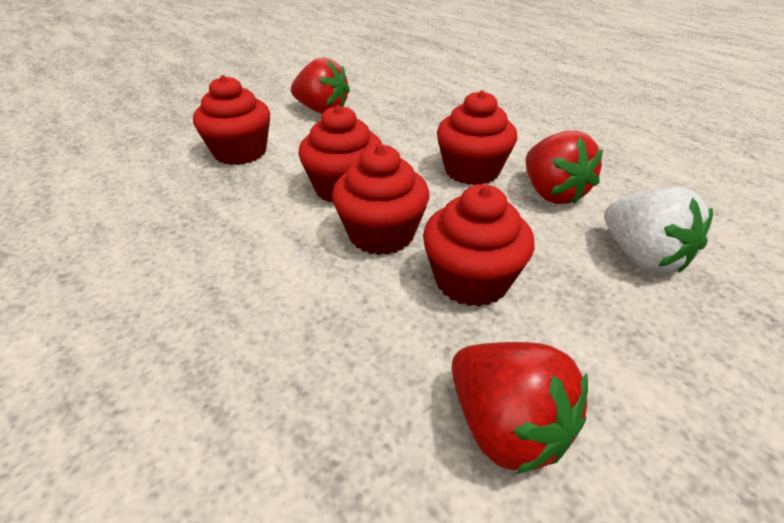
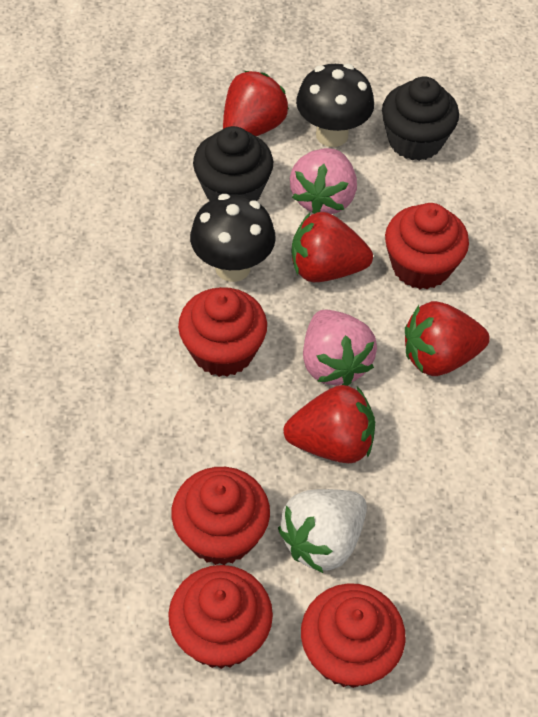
black cupcake: 0 -> 2
black mushroom: 0 -> 2
pink strawberry: 0 -> 2
red strawberry: 3 -> 4

